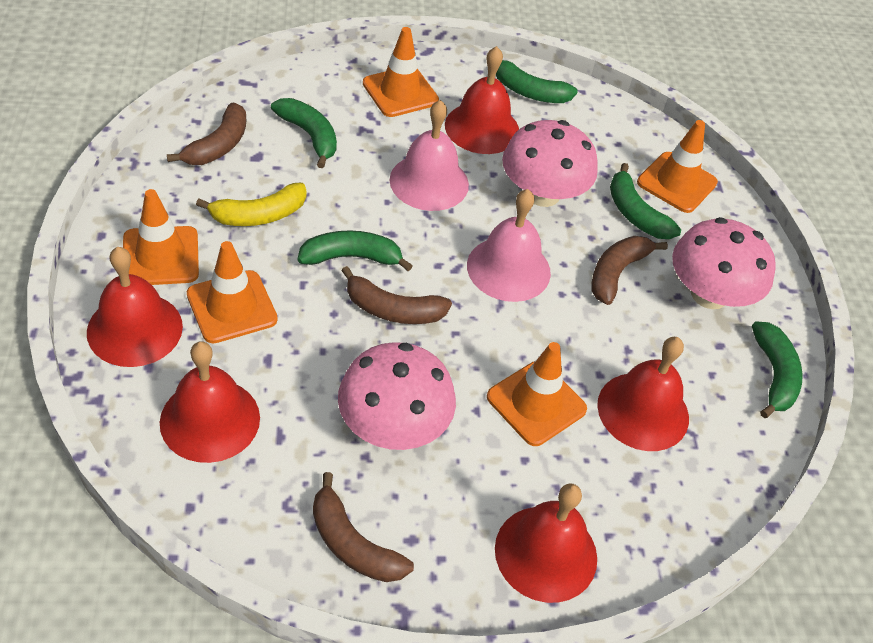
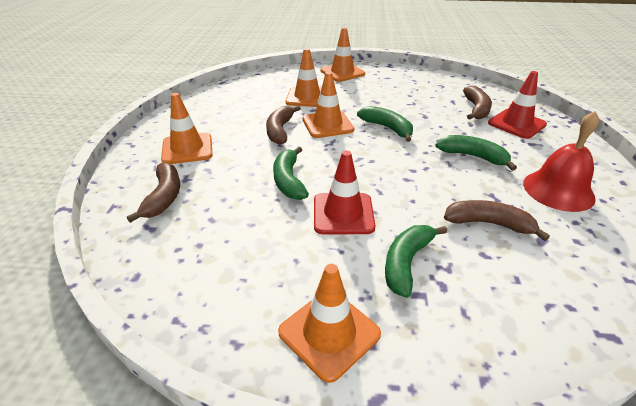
green banana: 5 -> 4
pink bell: 2 -> 0
pink mushroom: 3 -> 0
red bell: 5 -> 1
red traffic cone: 0 -> 2
yellow banana: 1 -> 0

